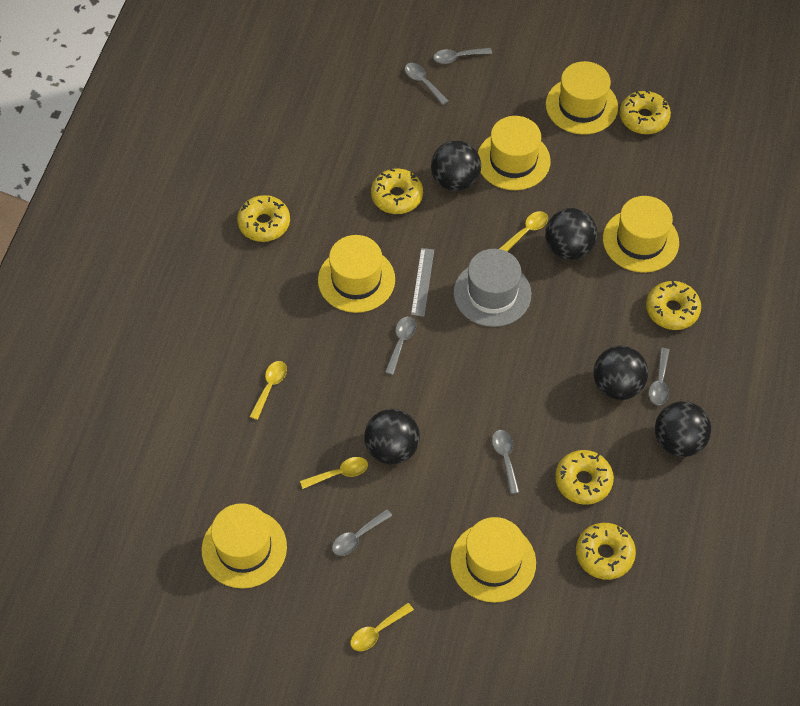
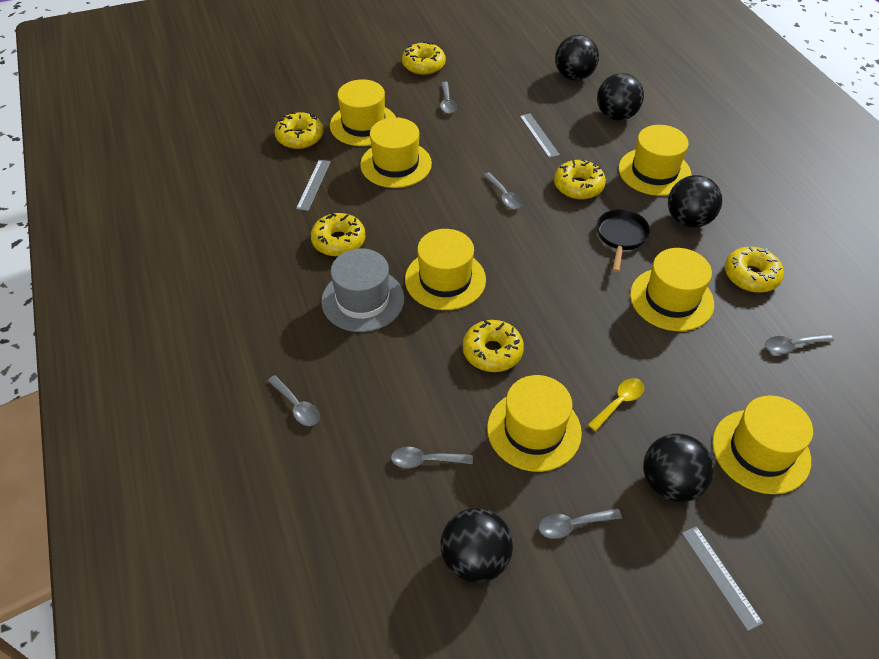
black pan: 0 -> 1
grey ruler: 1 -> 3
yellow hat: 6 -> 7
yellow spoon: 4 -> 1

